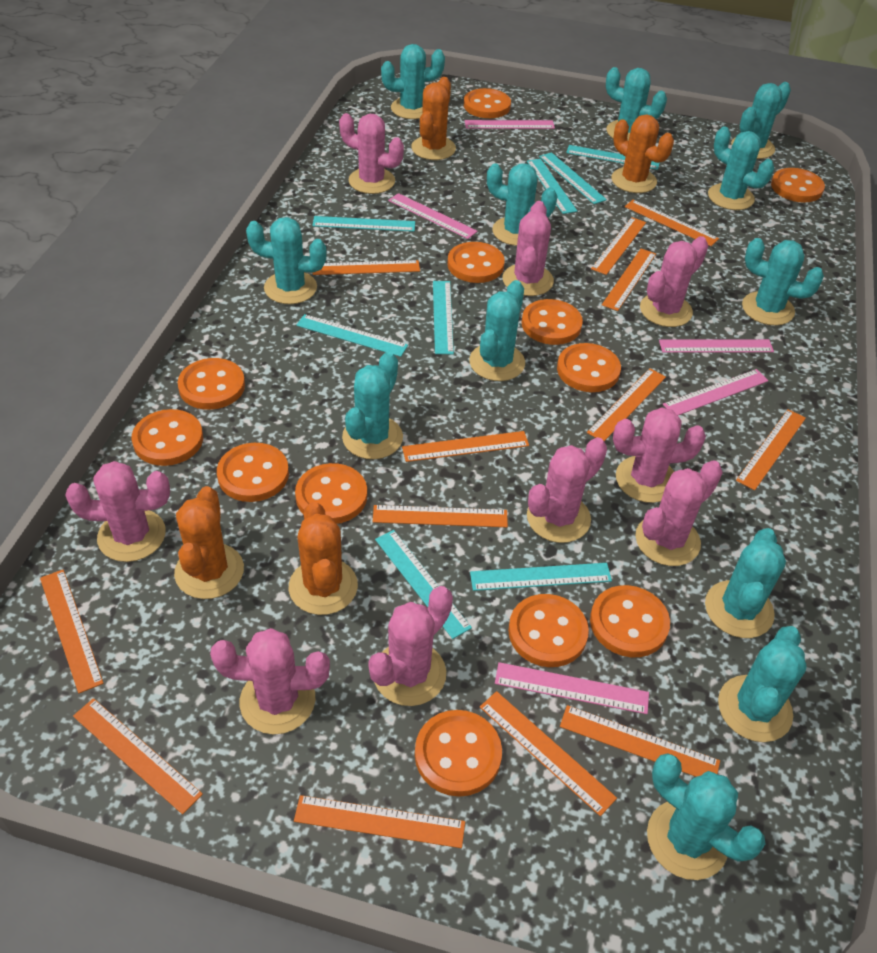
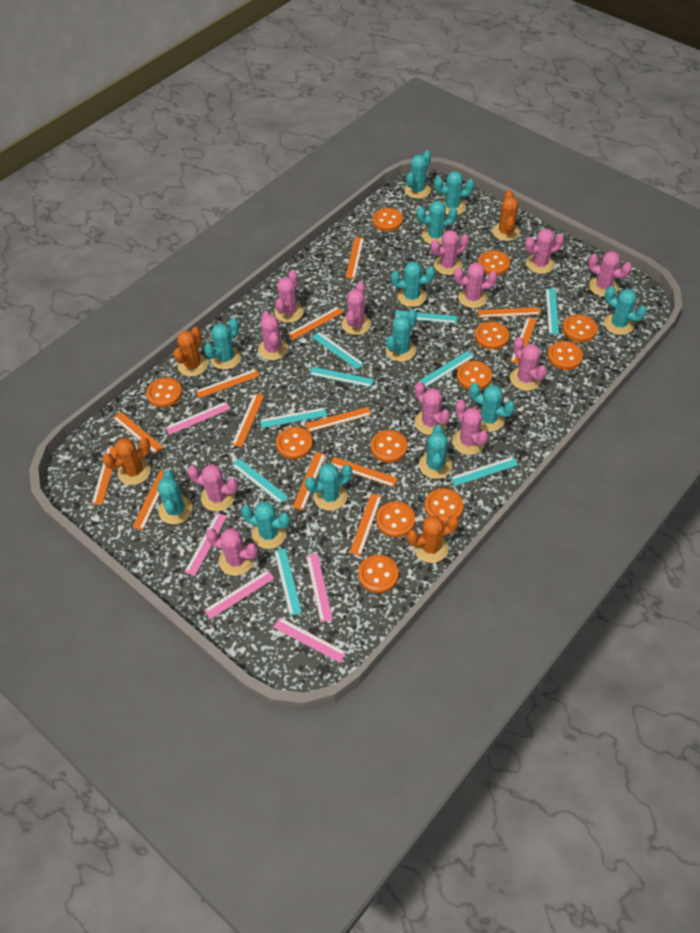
pink cactus: 9 -> 12
turquoise ruler: 8 -> 9

